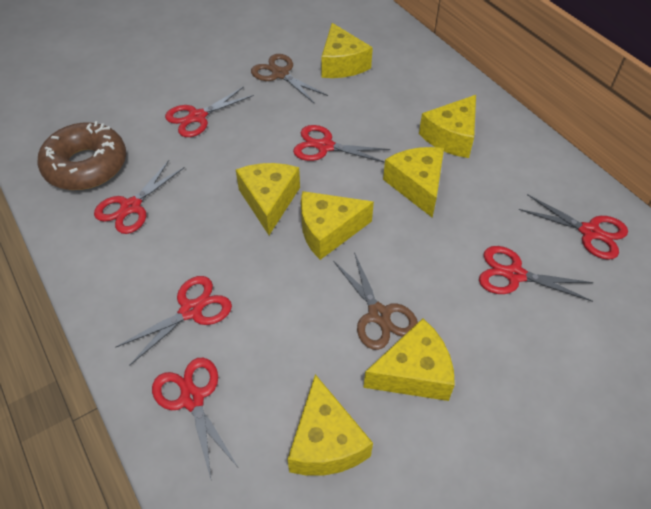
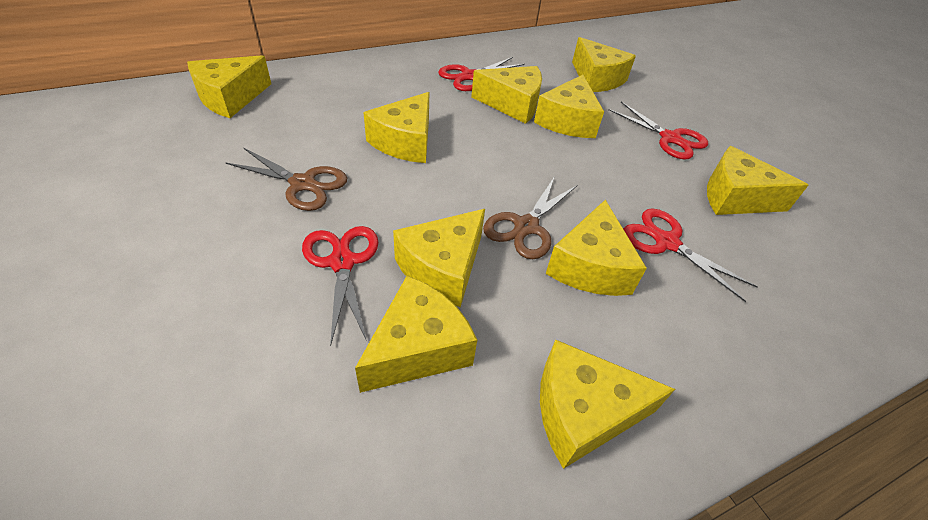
brown donut: 1 -> 0
red scissors: 7 -> 4
yellow cheese: 7 -> 10

